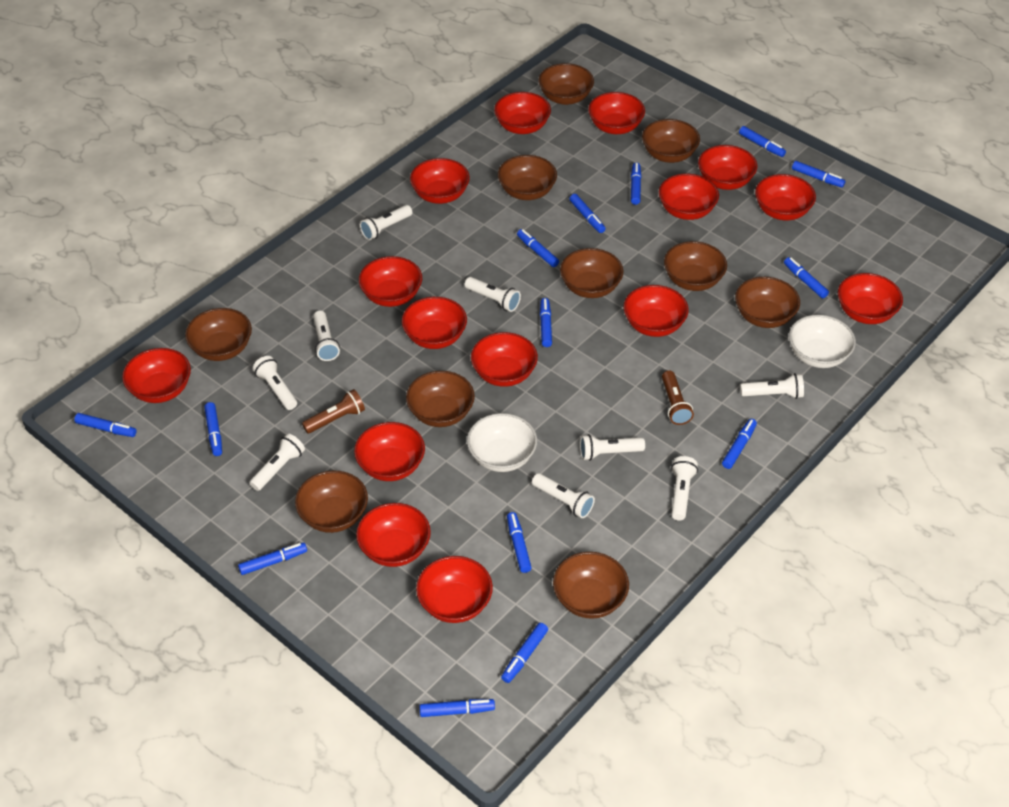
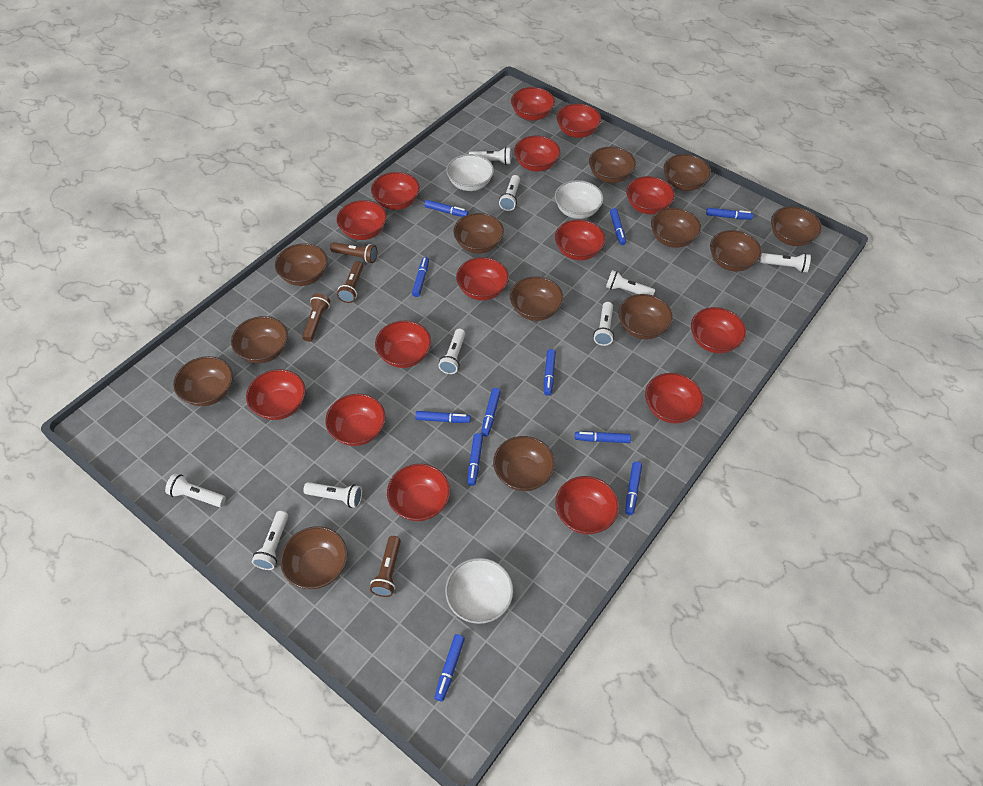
blue marker: 14 -> 11
brown bowl: 10 -> 13
brown flashlight: 2 -> 4
white bowl: 2 -> 3

